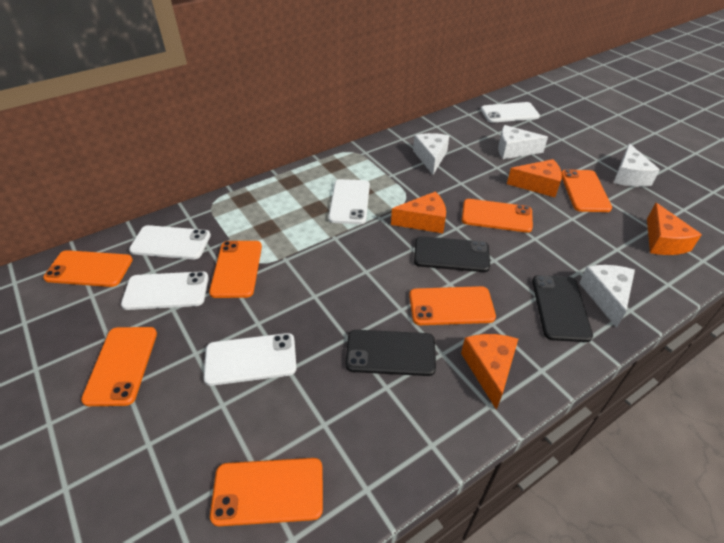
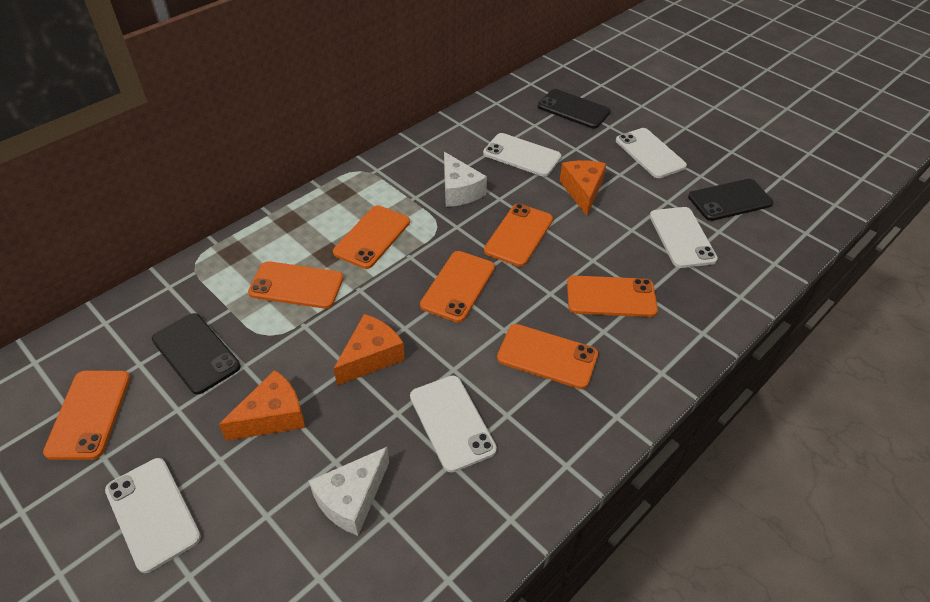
orange cheese: 4 -> 3
white cheese: 4 -> 2

